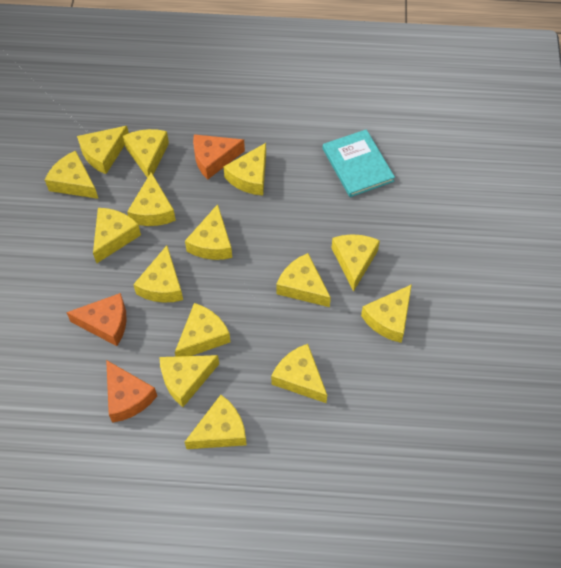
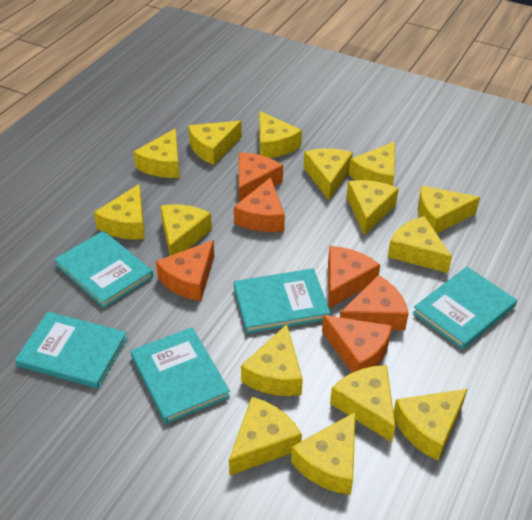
orange cheese: 3 -> 6
turquoise book: 1 -> 5

